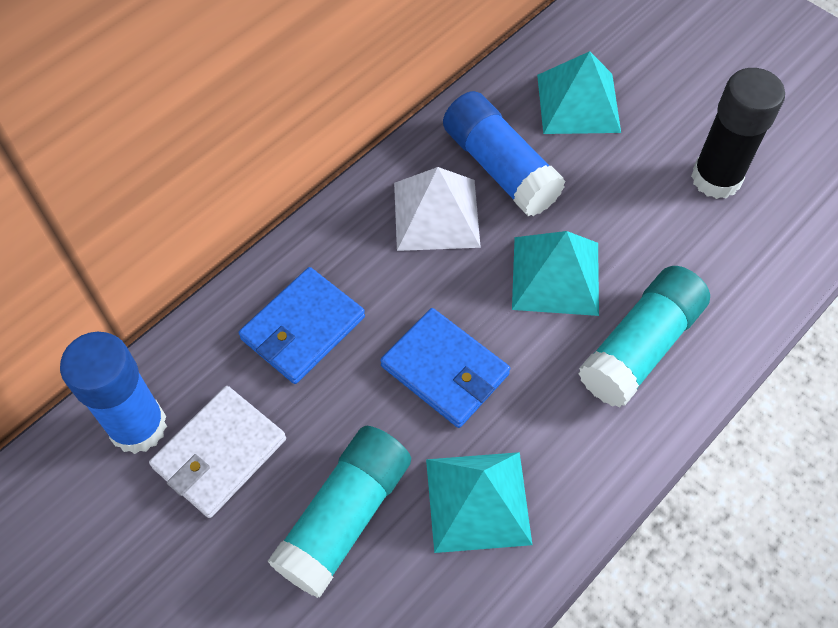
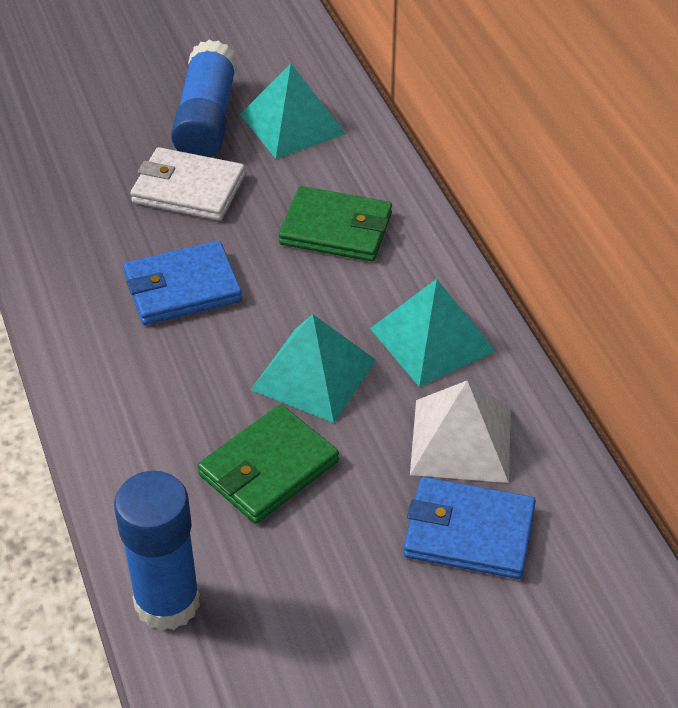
black glue stick: 1 -> 0
green wallet: 0 -> 2
turquoise glue stick: 2 -> 0

